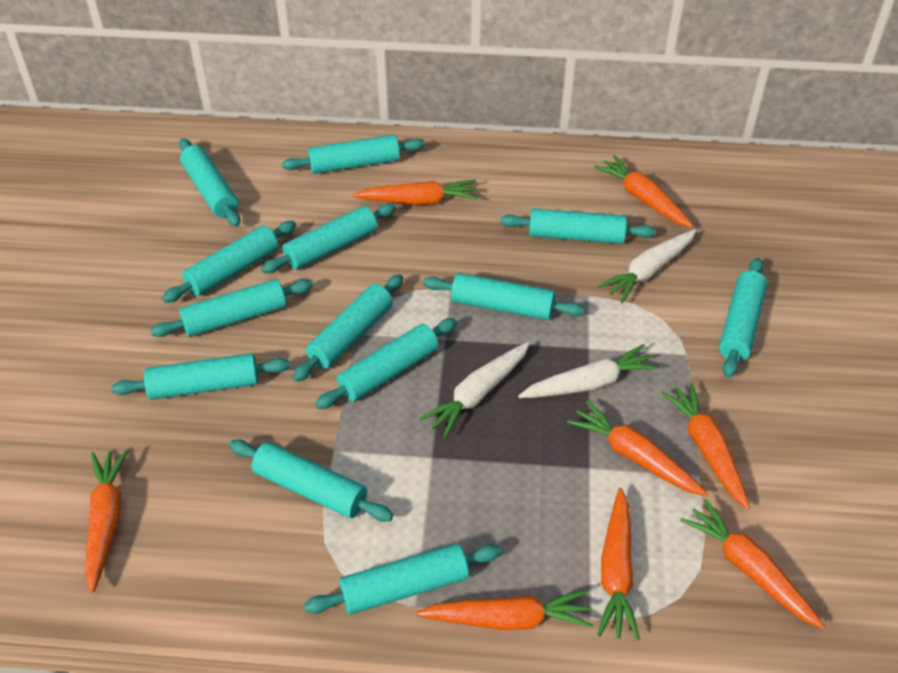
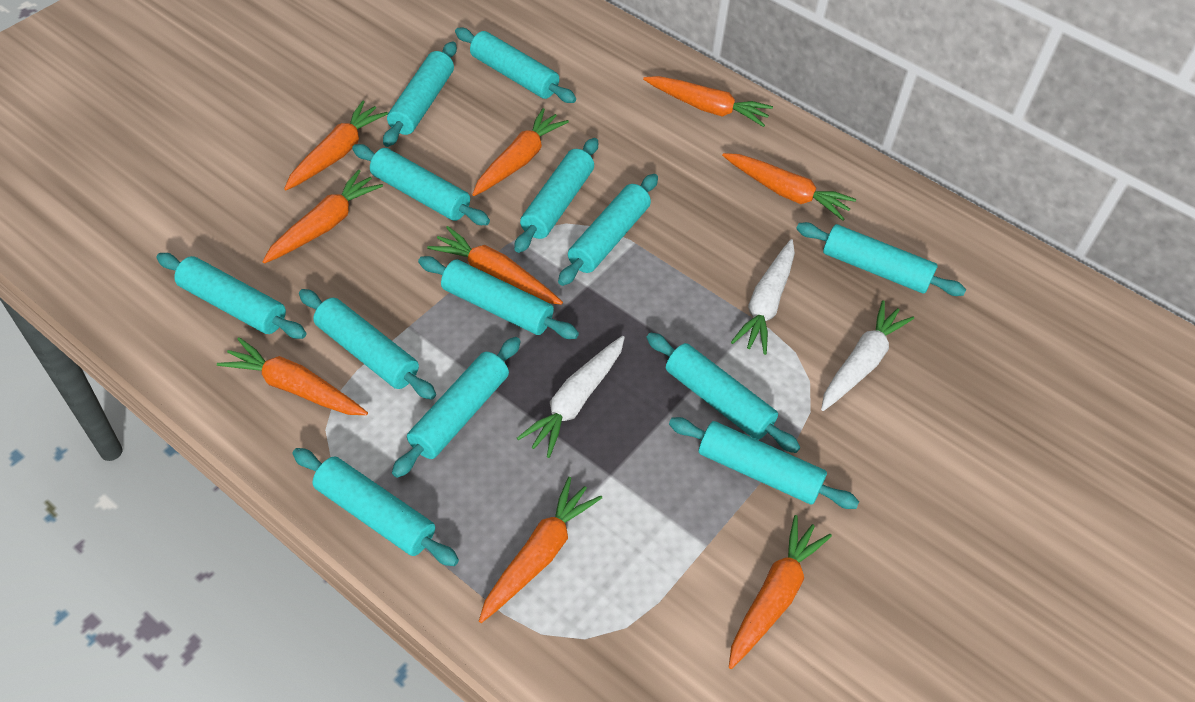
orange carrot: 8 -> 9

